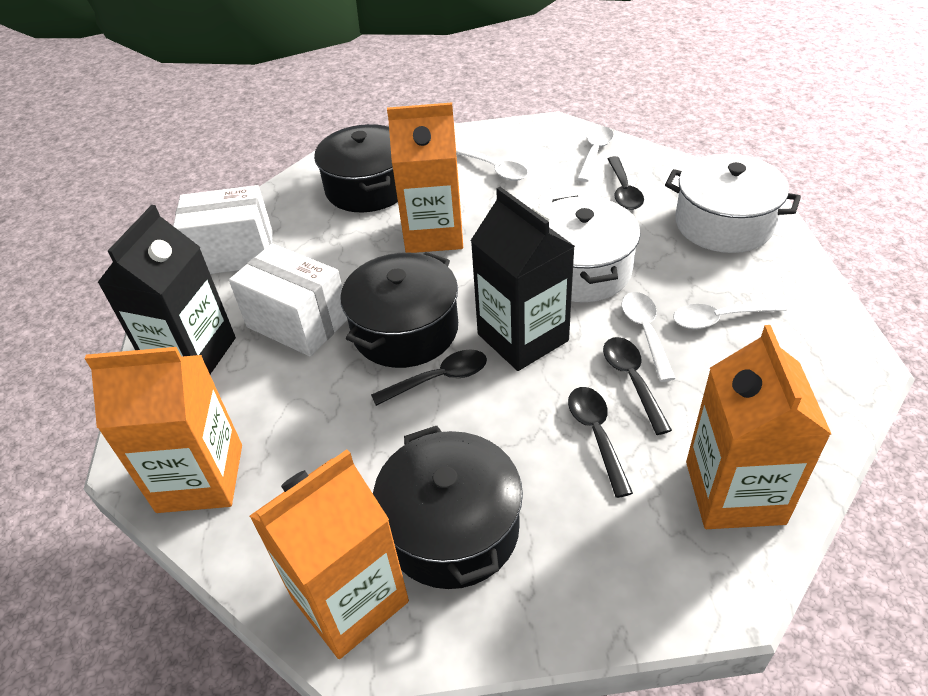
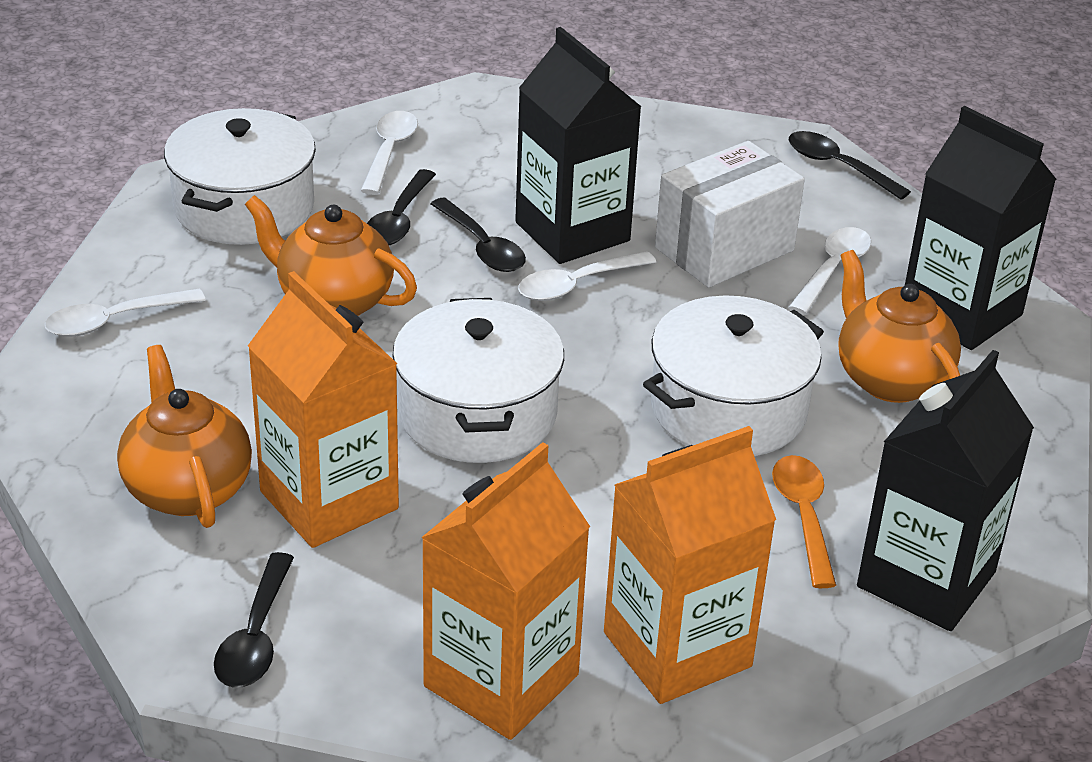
black carton: 2 -> 3
black pot: 3 -> 0
orange carton: 4 -> 3
orange spoon: 0 -> 1
orange teapot: 0 -> 3
white box: 2 -> 1
white pot: 2 -> 3

